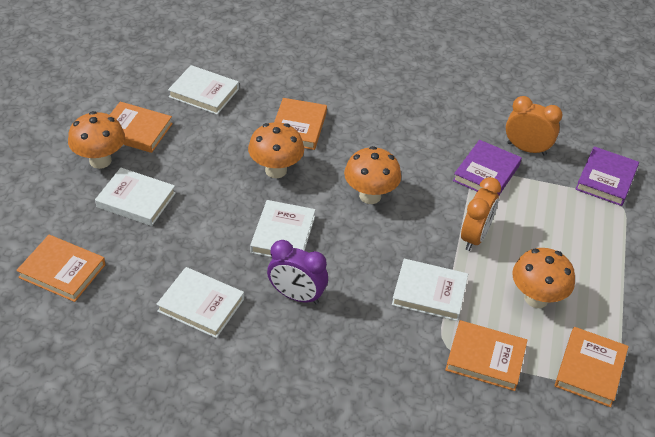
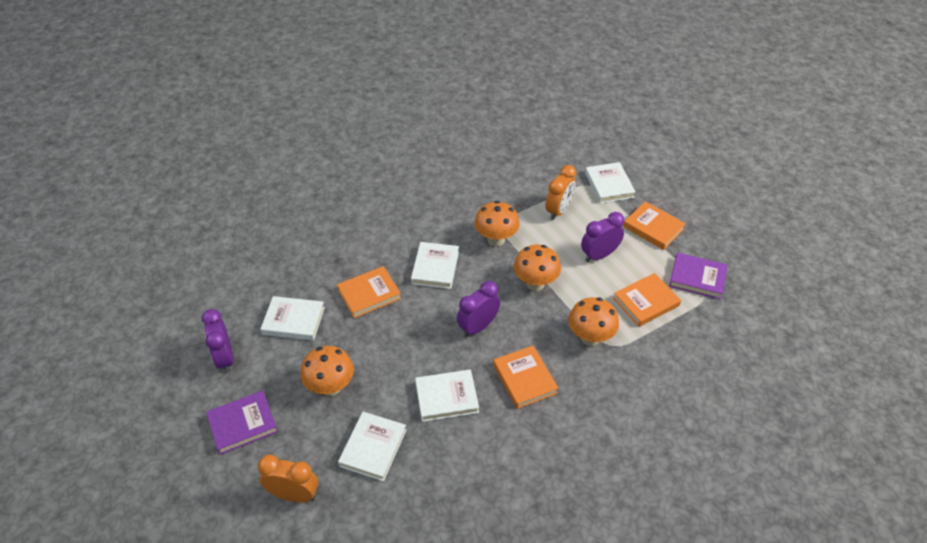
orange book: 5 -> 4
purple clock: 1 -> 3

